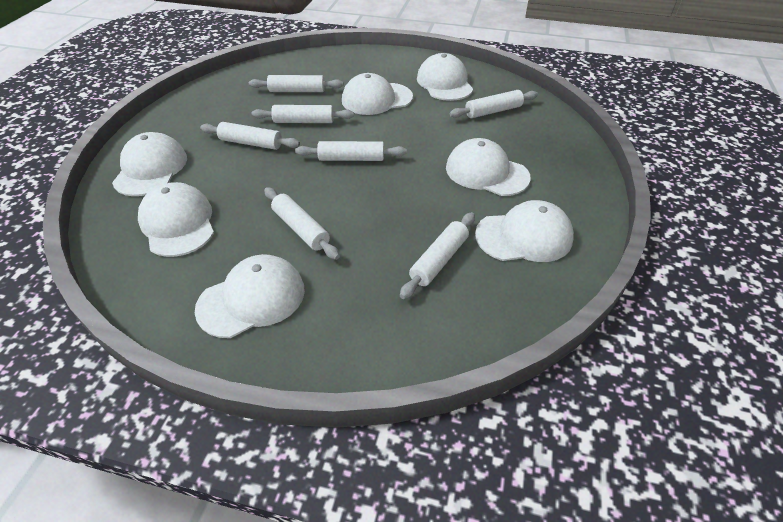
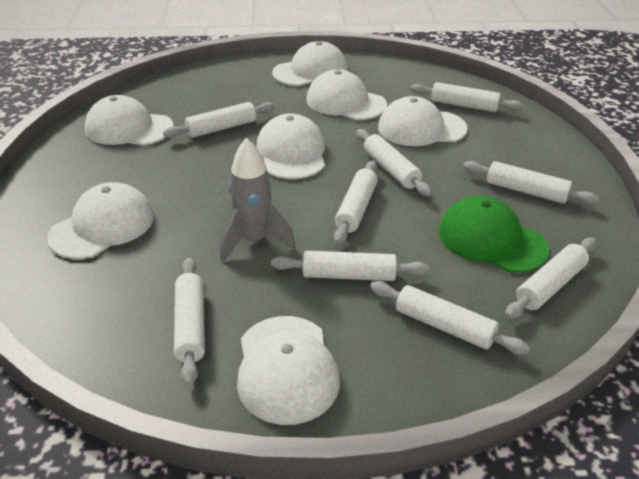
green cap: 0 -> 1
grey rocket: 0 -> 1
white rolling pin: 7 -> 9

